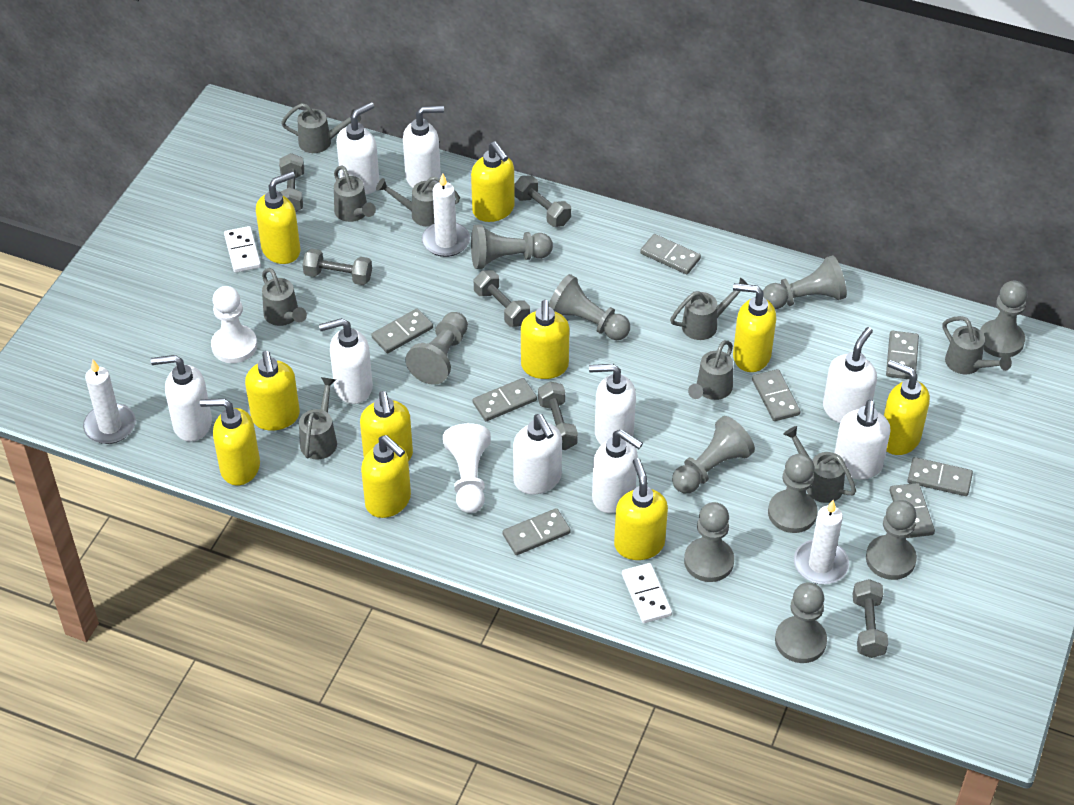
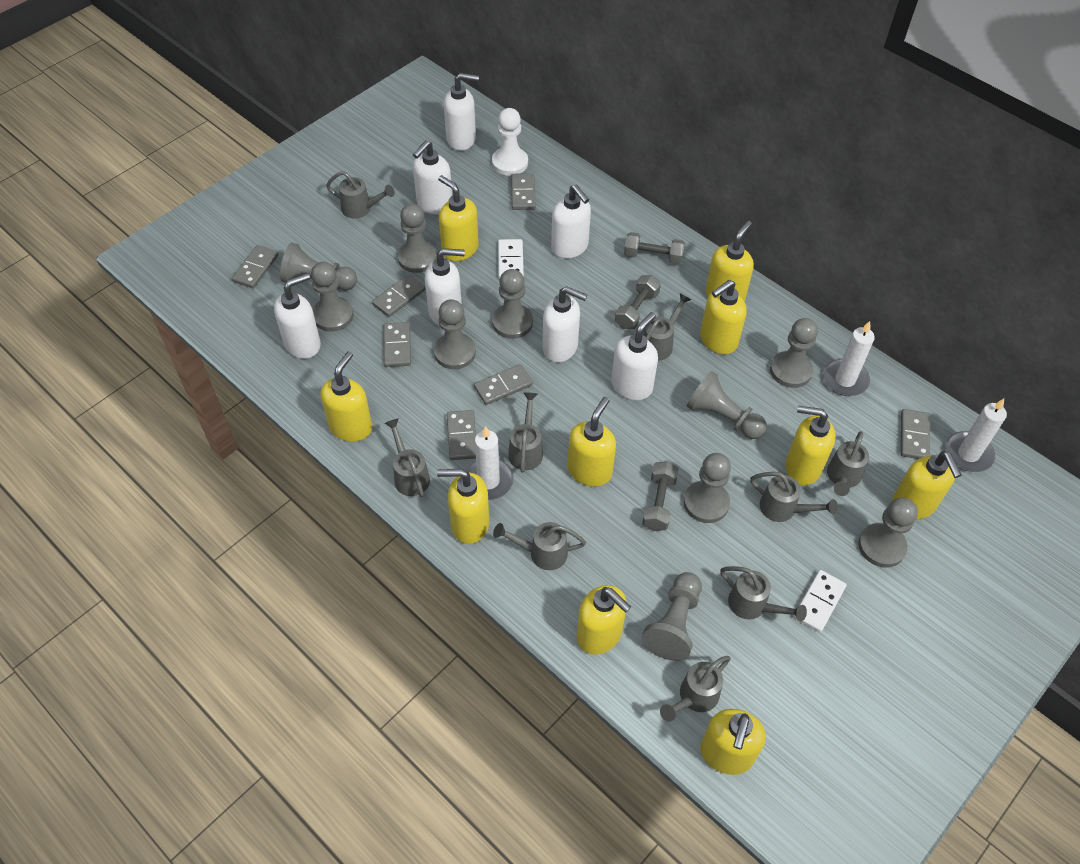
grey domino: 8 -> 7
grey dumbbell: 6 -> 3
white pawn: 2 -> 1
white soap dispenser: 9 -> 7

